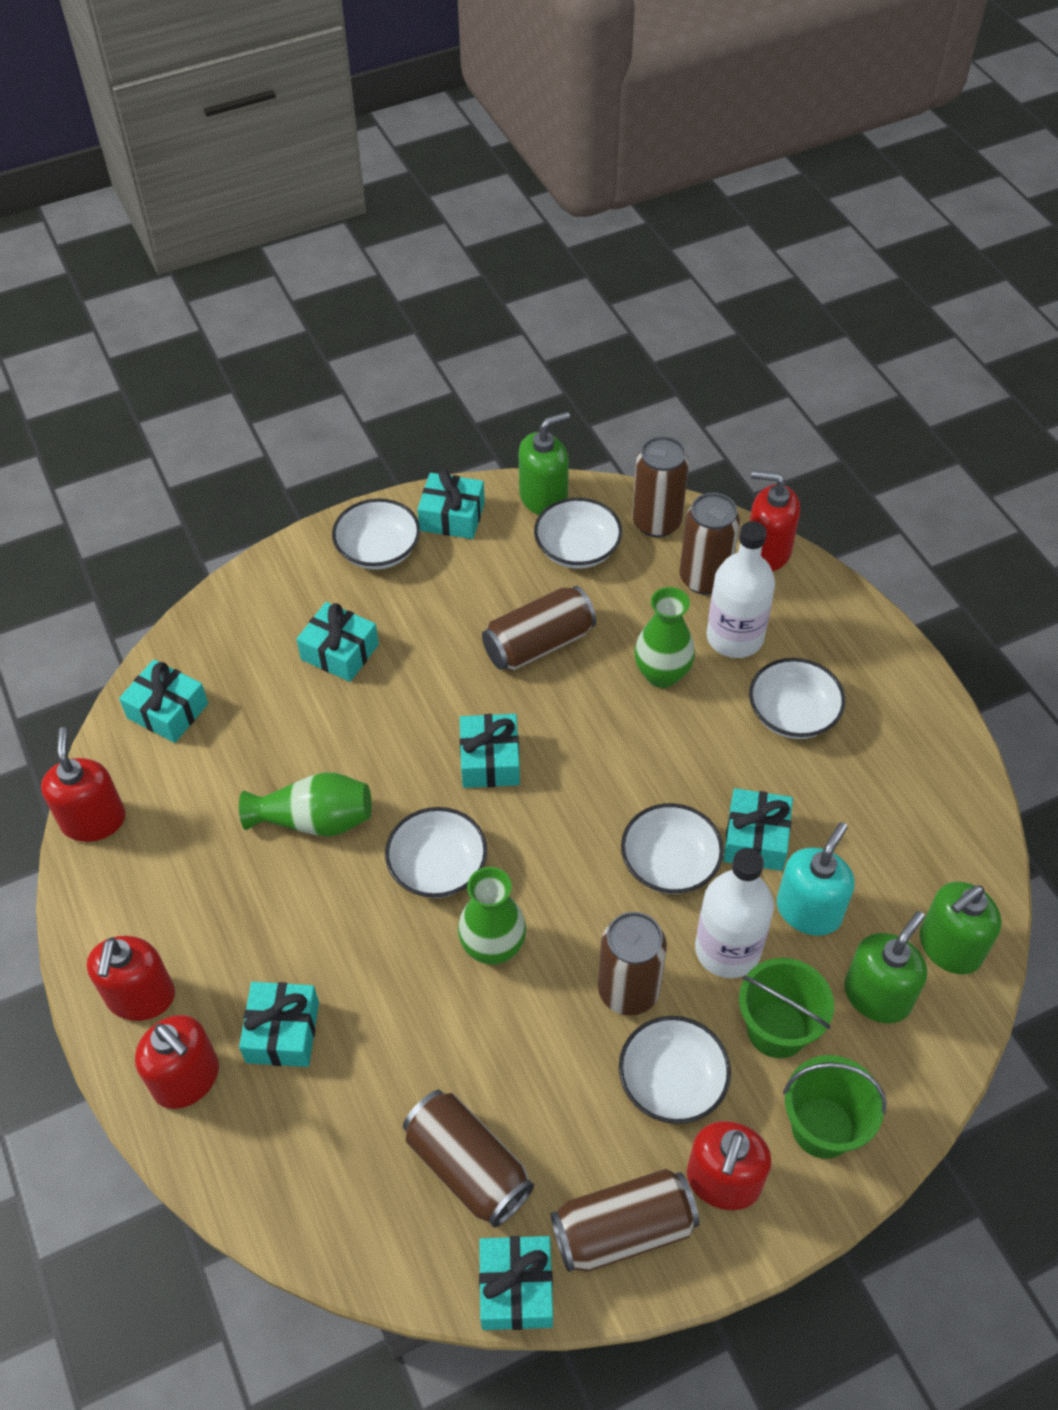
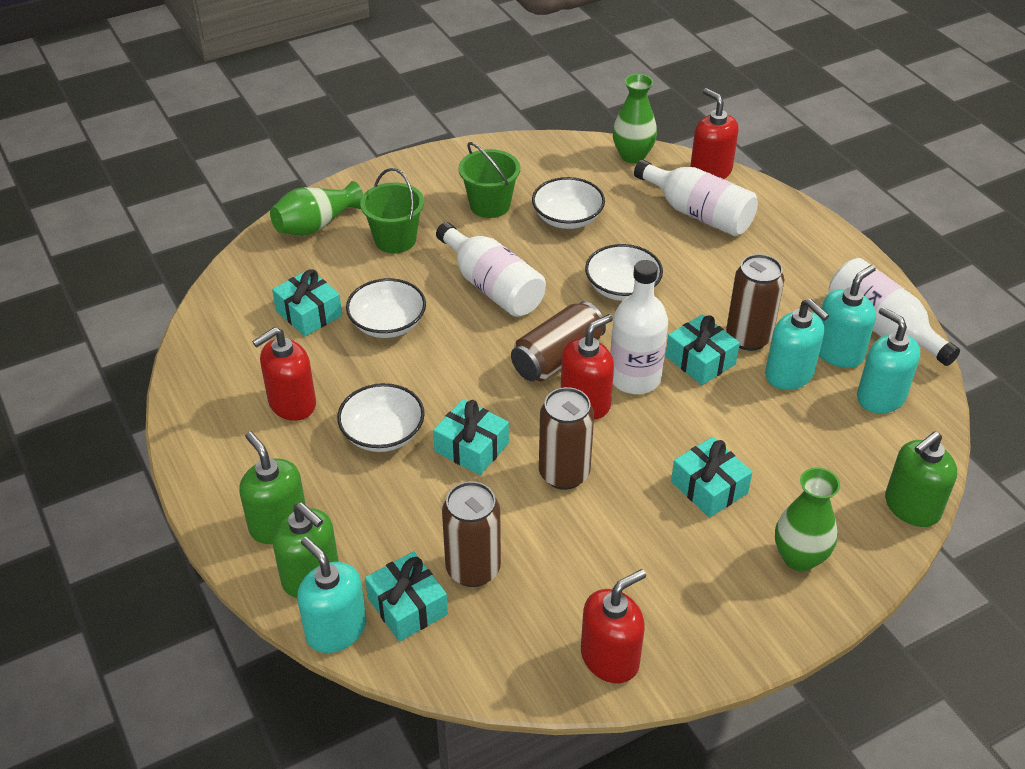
brown can: 6 -> 4
red soap dispenser: 5 -> 4
turquoise gift: 7 -> 5
turquoise soap dispenser: 1 -> 4
white bottle: 2 -> 4
white bowl: 6 -> 4

